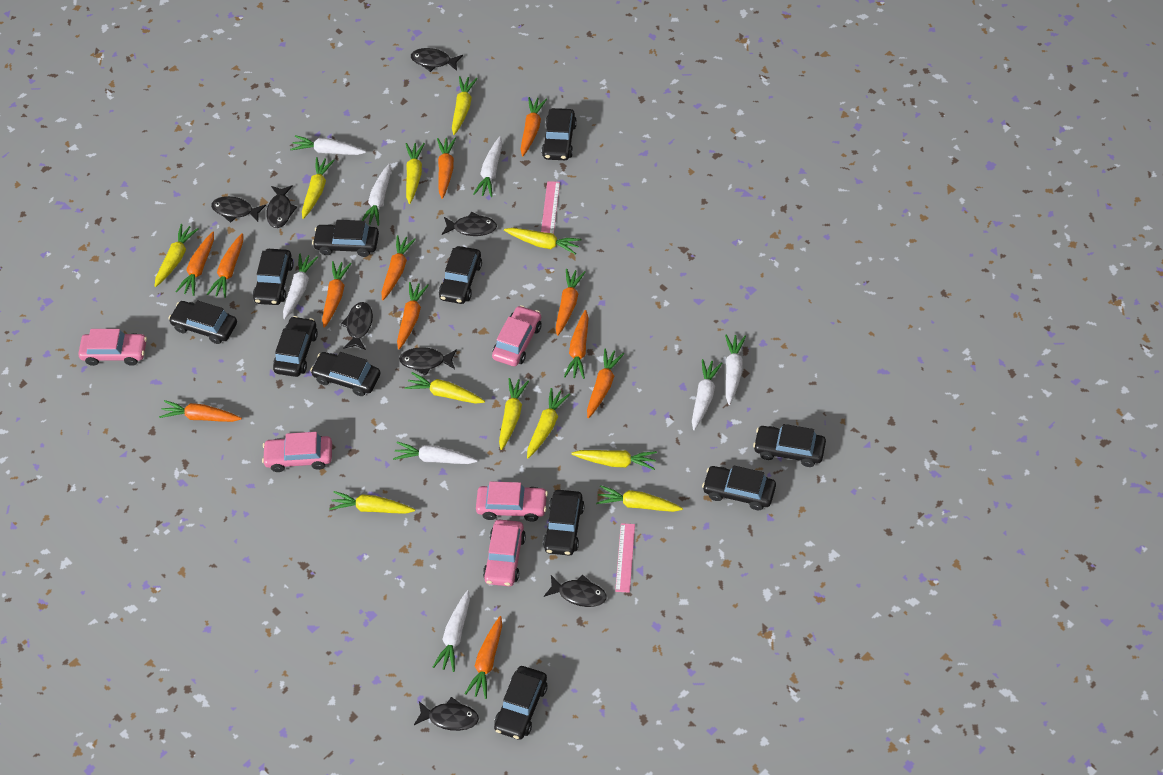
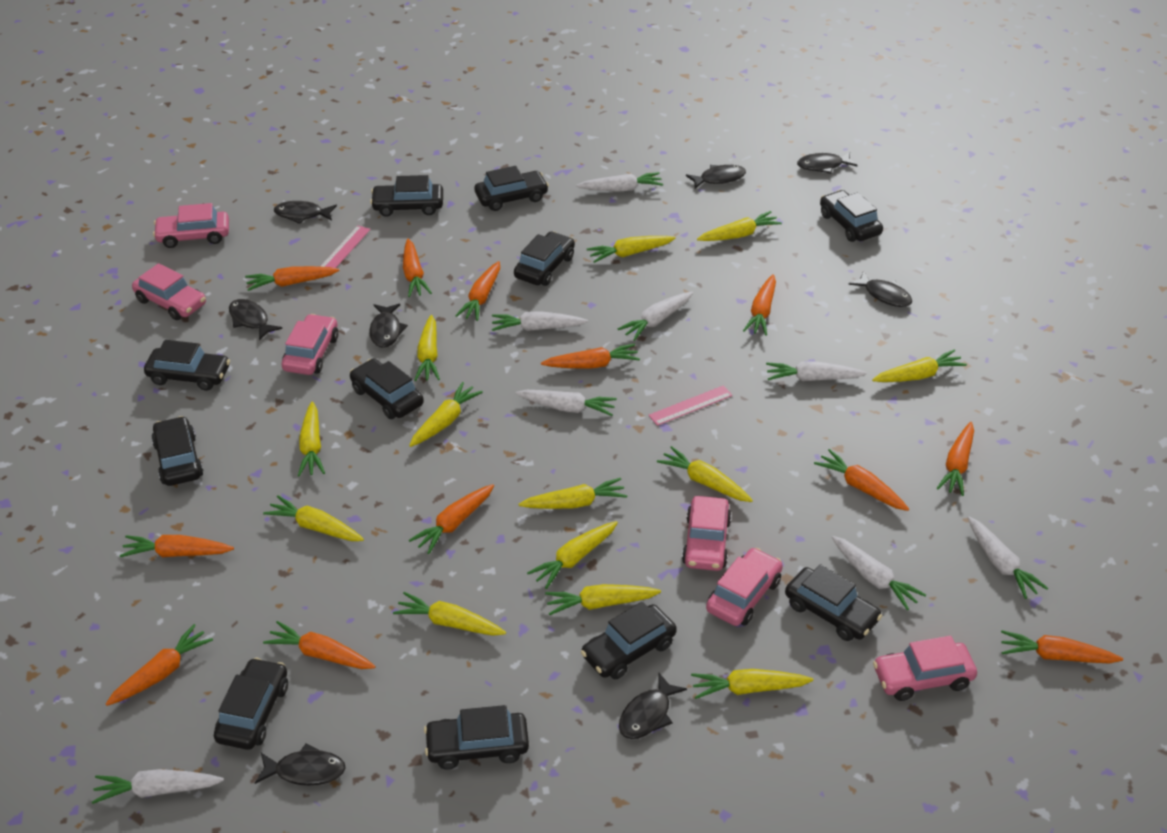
pink car: 5 -> 6
yellow carrot: 11 -> 13

